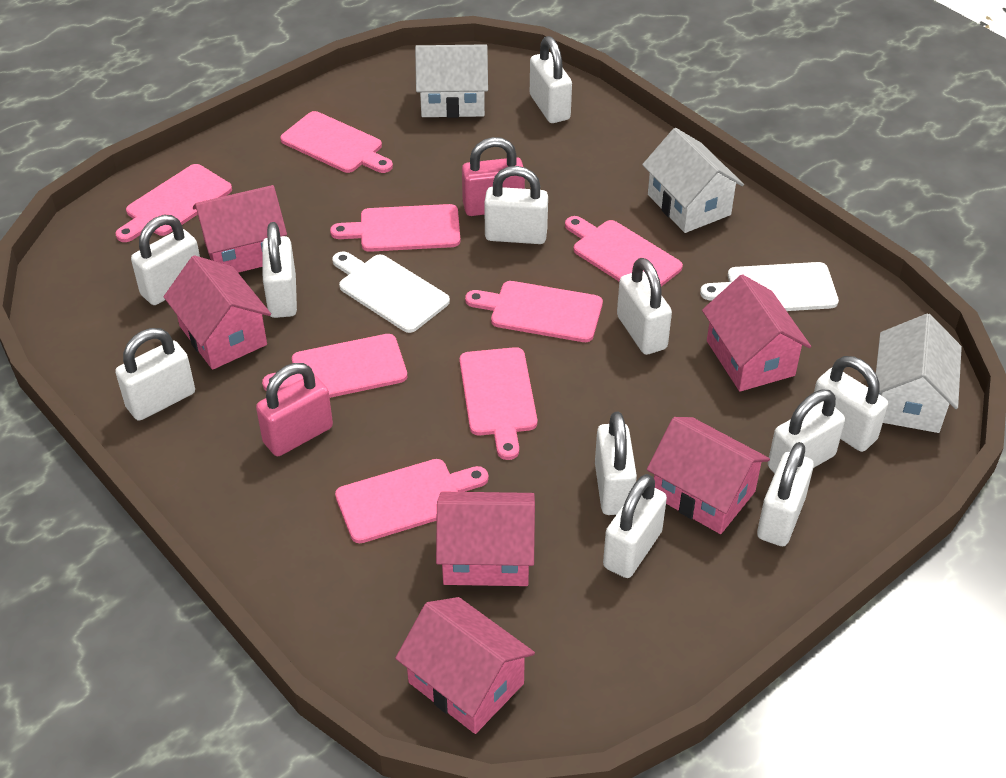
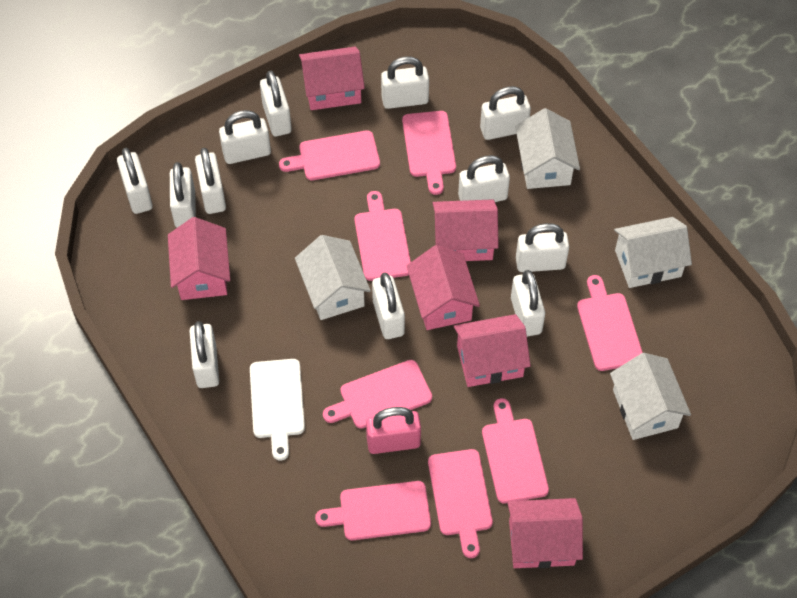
pink padlock: 2 -> 1
white cutting board: 2 -> 1
white house: 3 -> 4
white padlock: 11 -> 12

